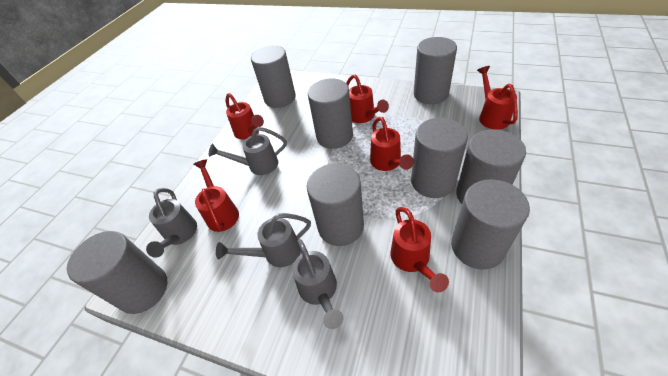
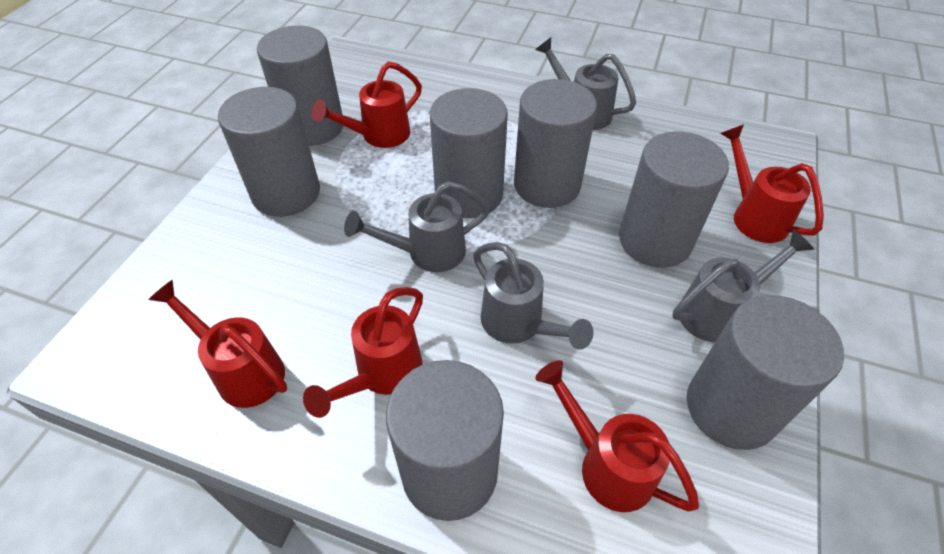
grey cylinder: 8 -> 7
red watering can: 6 -> 5

